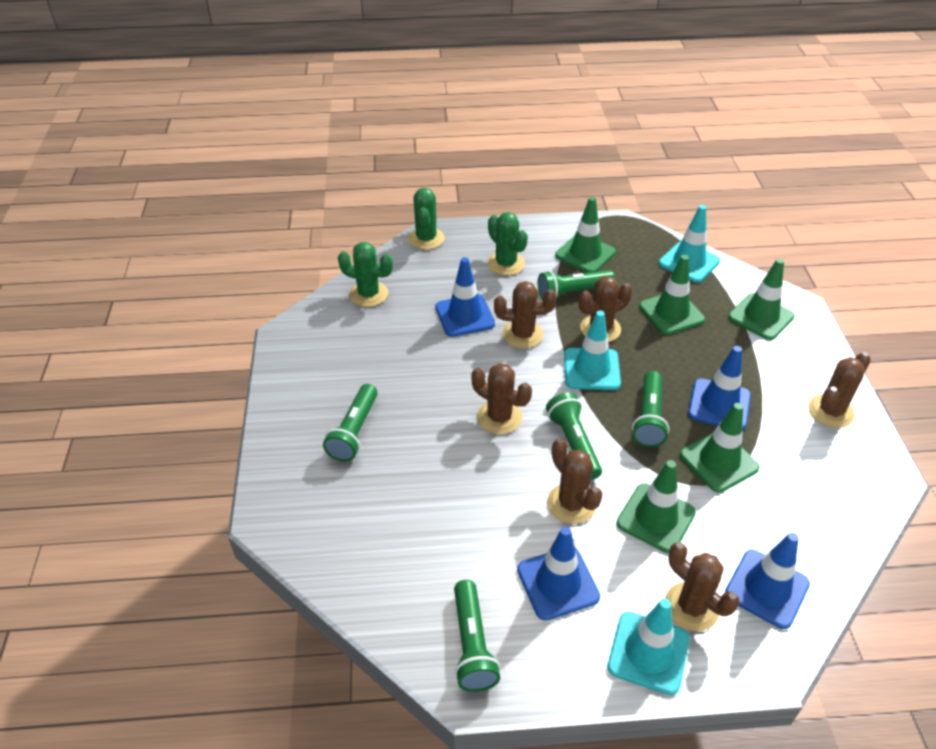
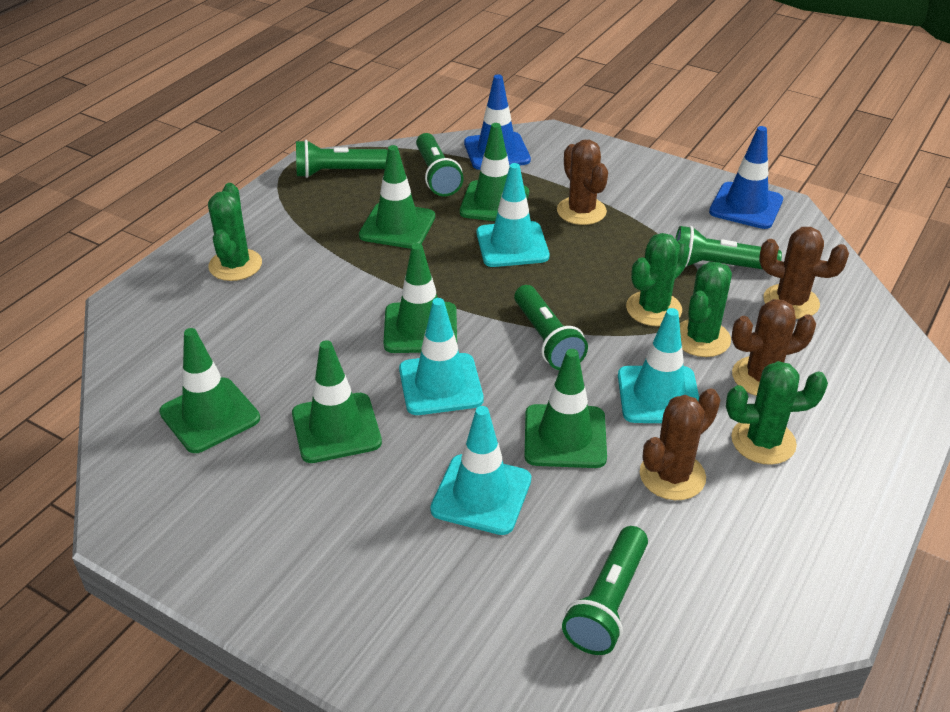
blue traffic cone: 4 -> 2
brown cactus: 6 -> 4
green cactus: 3 -> 4
green traffic cone: 5 -> 6
turquoise traffic cone: 3 -> 4

